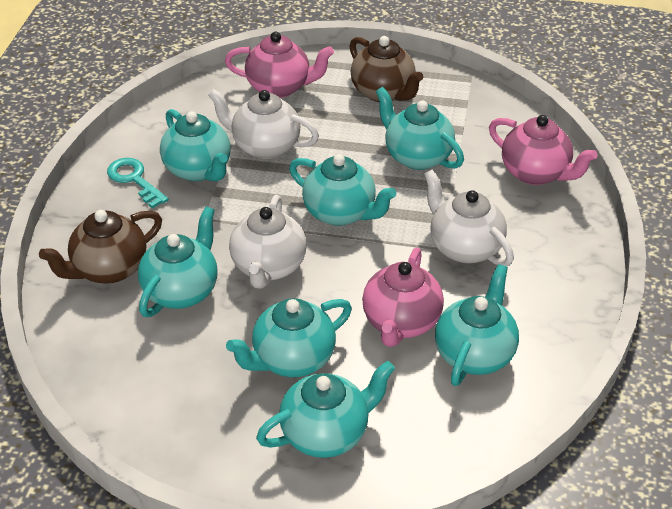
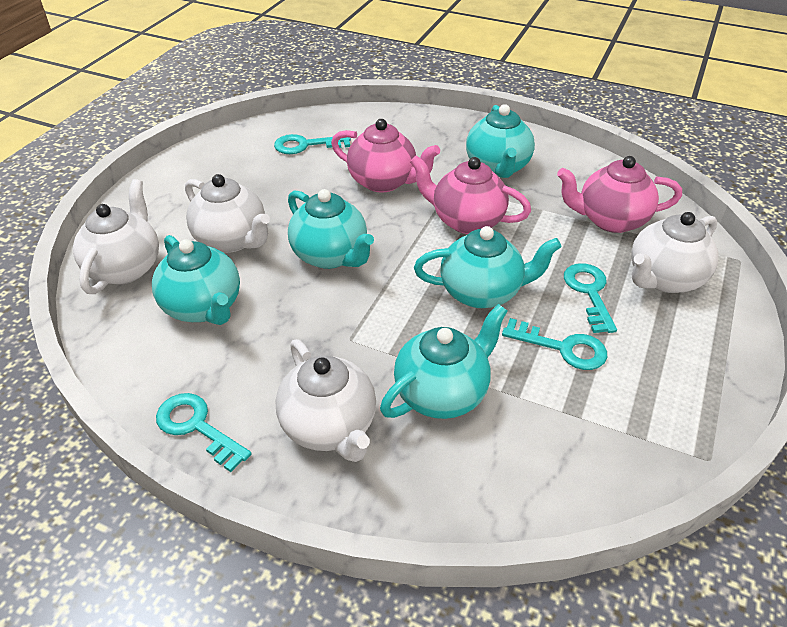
brown teapot: 2 -> 0
turquoise key: 1 -> 4
turquoise teapot: 7 -> 5
white teapot: 3 -> 4

